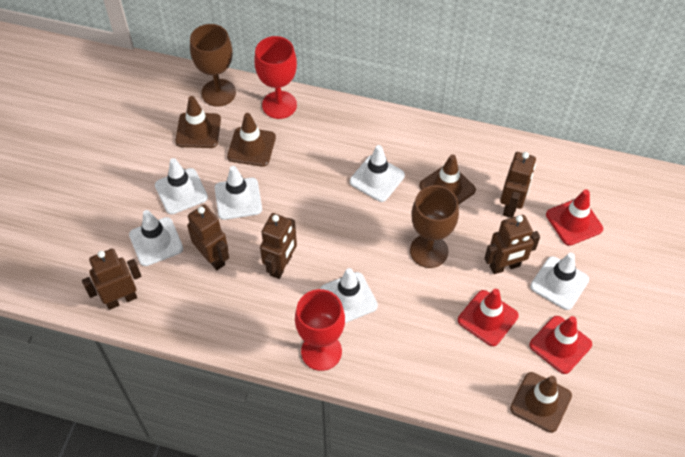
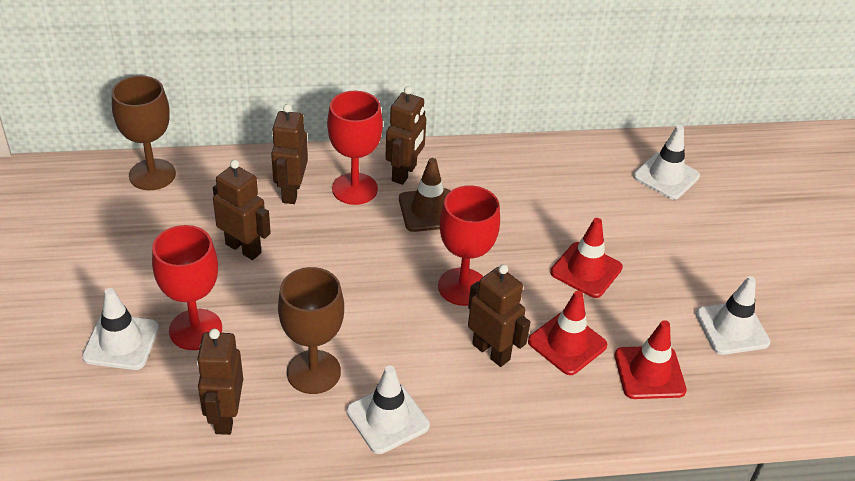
brown traffic cone: 4 -> 1
red goblet: 2 -> 3
white traffic cone: 6 -> 4

